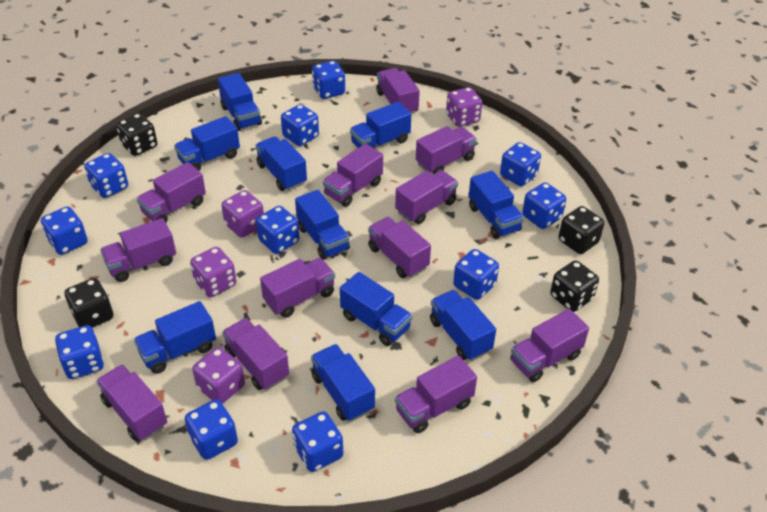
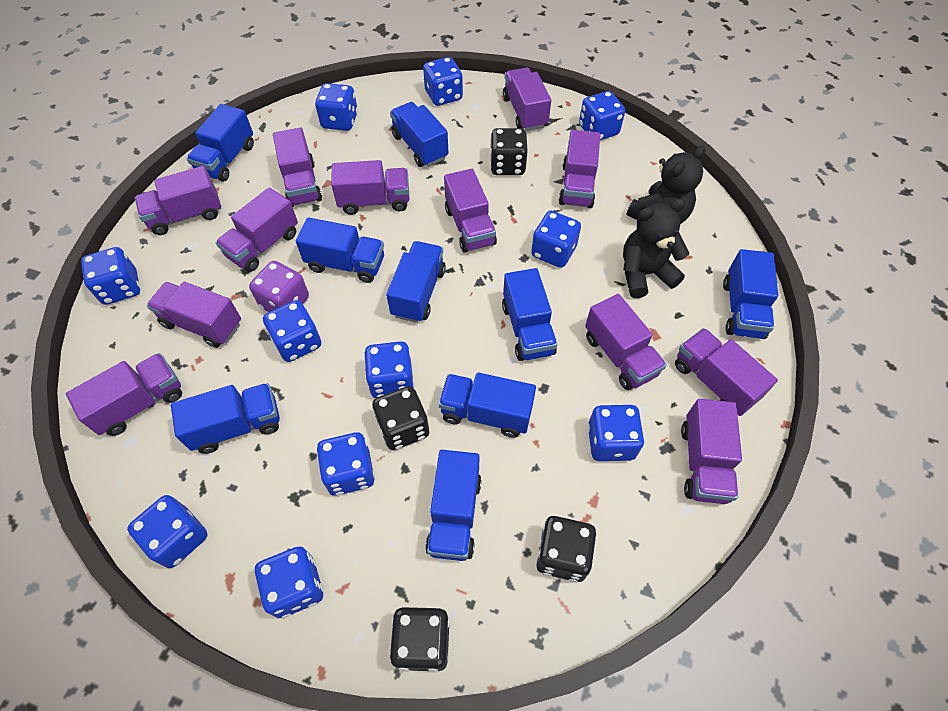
black teddy bear: 0 -> 2
blue truck: 10 -> 9
purple dice: 4 -> 1

